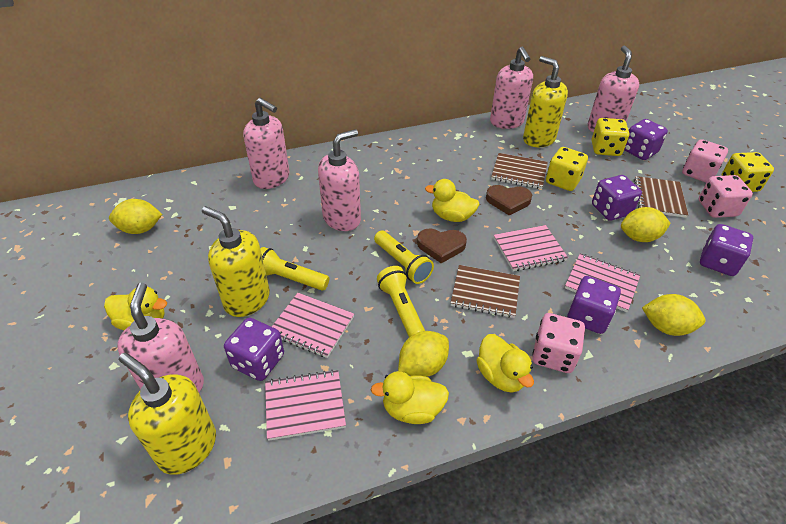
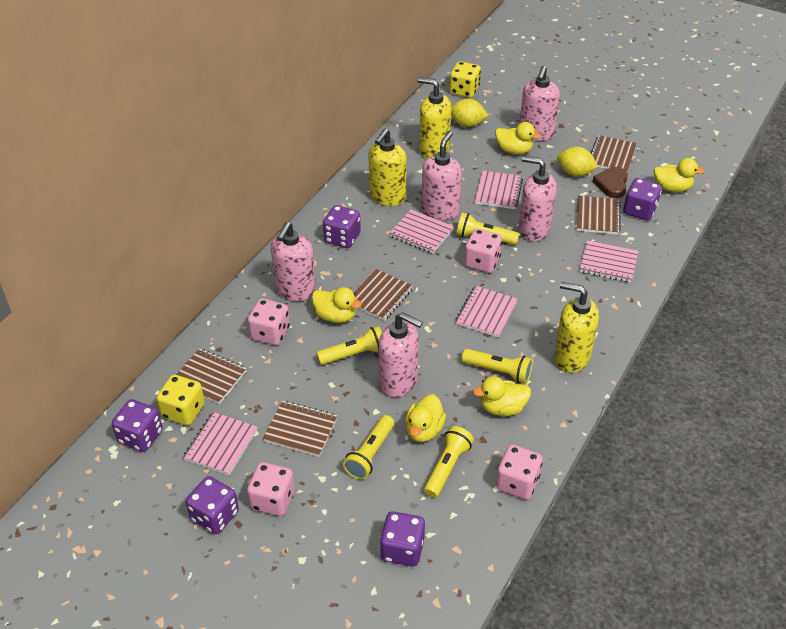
brown heart: 2 -> 1
brown notebook: 3 -> 5
pink dice: 3 -> 4
pink notebook: 4 -> 5
yellow dice: 3 -> 2
yellow duck: 4 -> 5
yellow flashlight: 3 -> 5
yellow lemon: 4 -> 2

